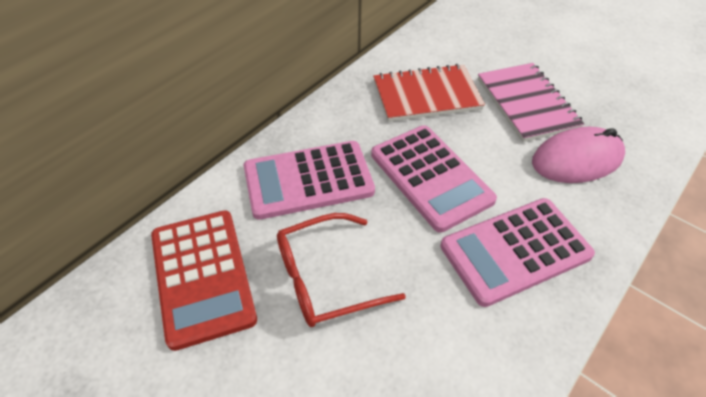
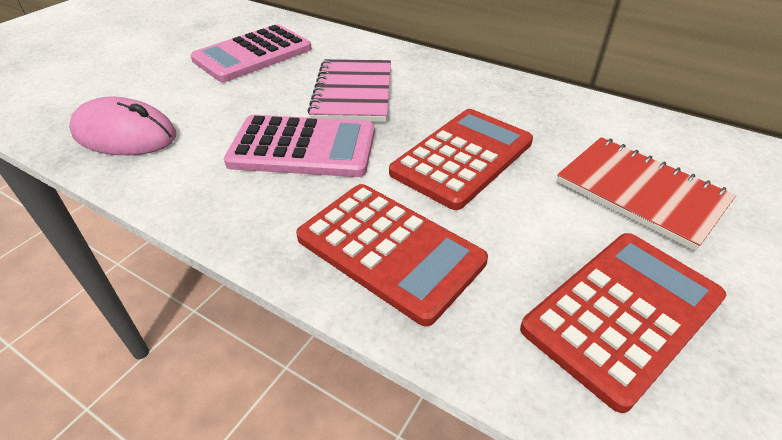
pink calculator: 3 -> 2
red calculator: 1 -> 3
red glasses: 1 -> 0

